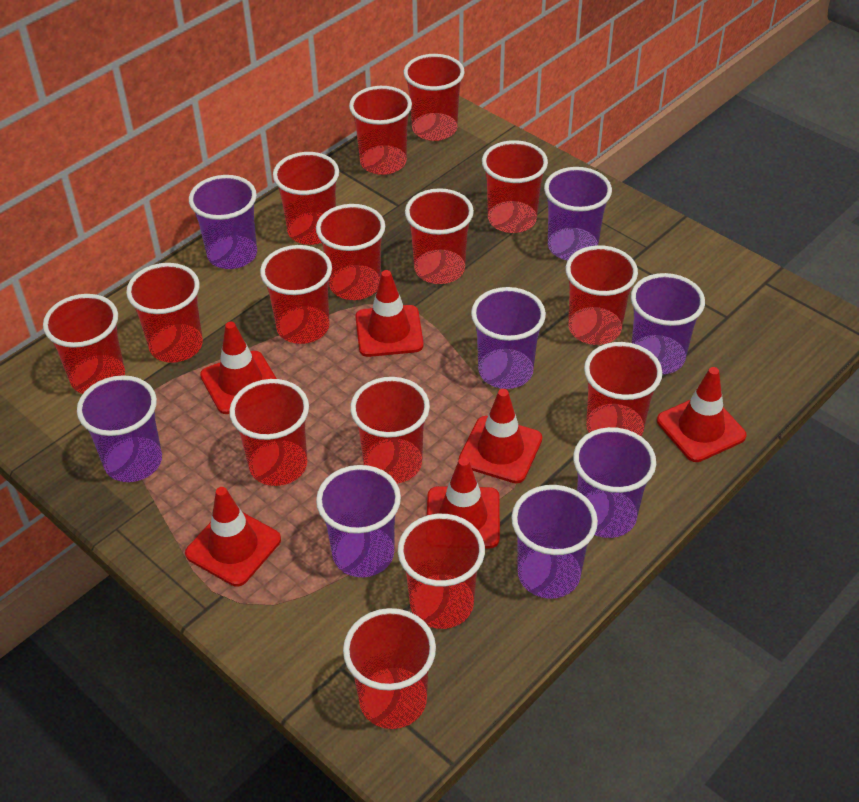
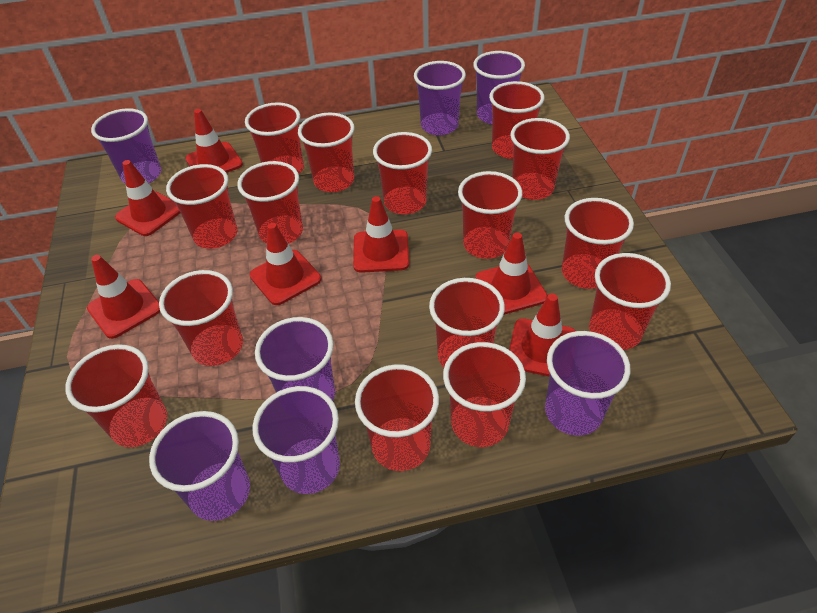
purple cup: 8 -> 7
red traffic cone: 6 -> 7

